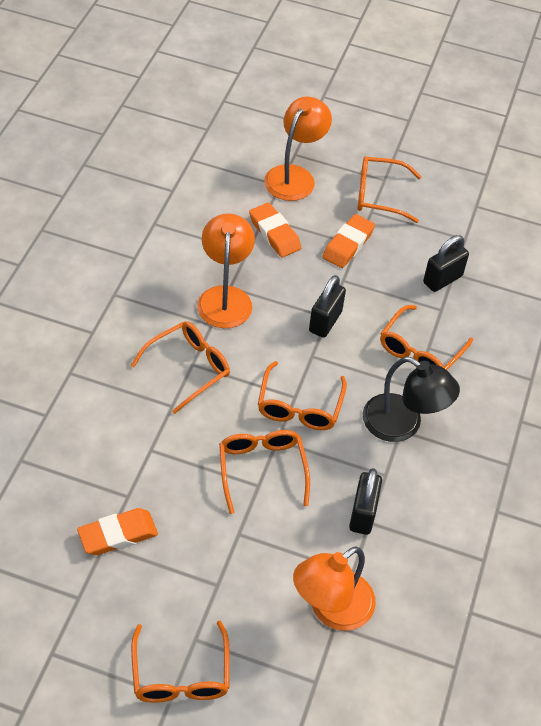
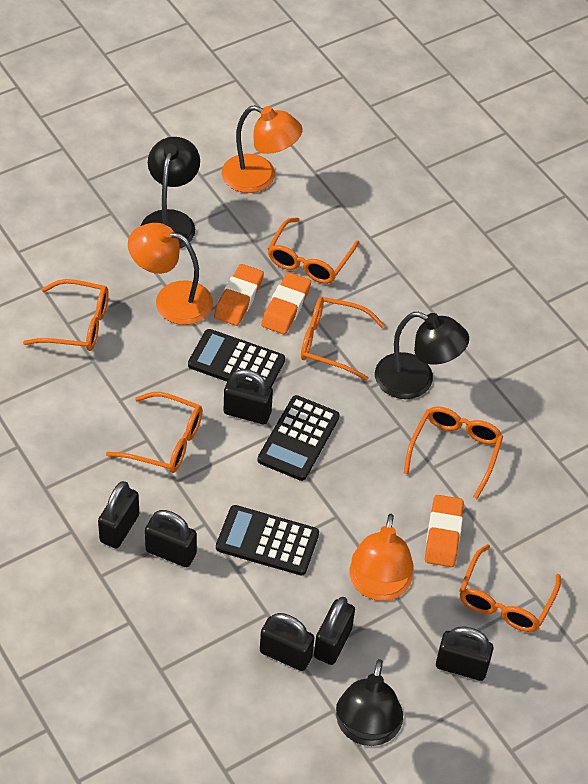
black calculator: 0 -> 3
black lamp: 1 -> 3
black padlock: 3 -> 6

